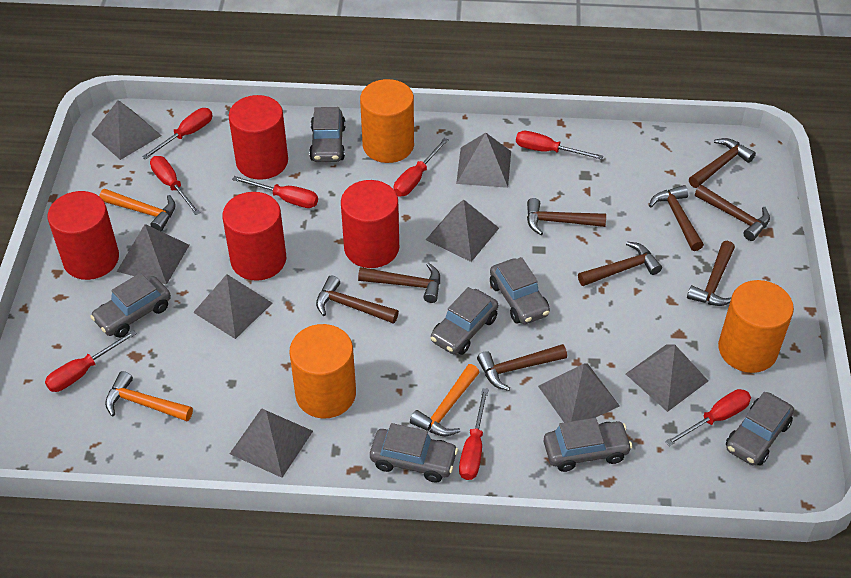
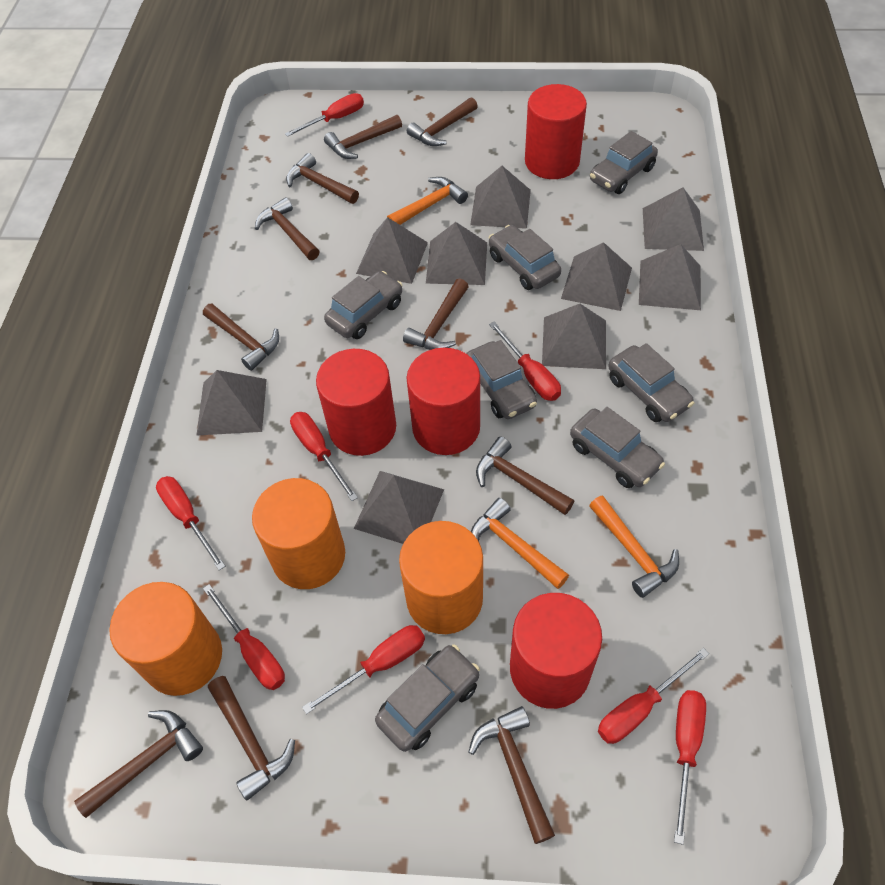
brown hammer: 9 -> 10
grey pyramid: 8 -> 9

